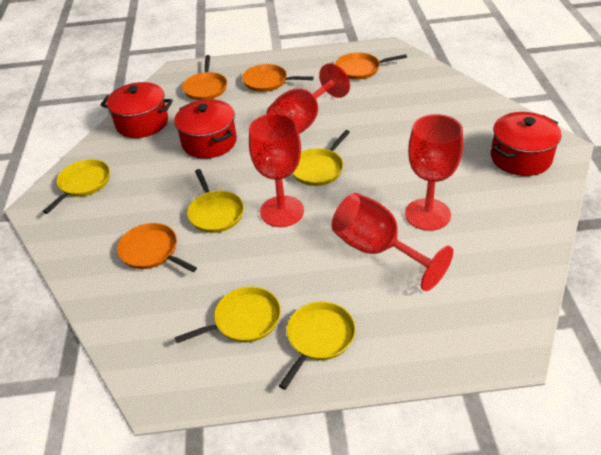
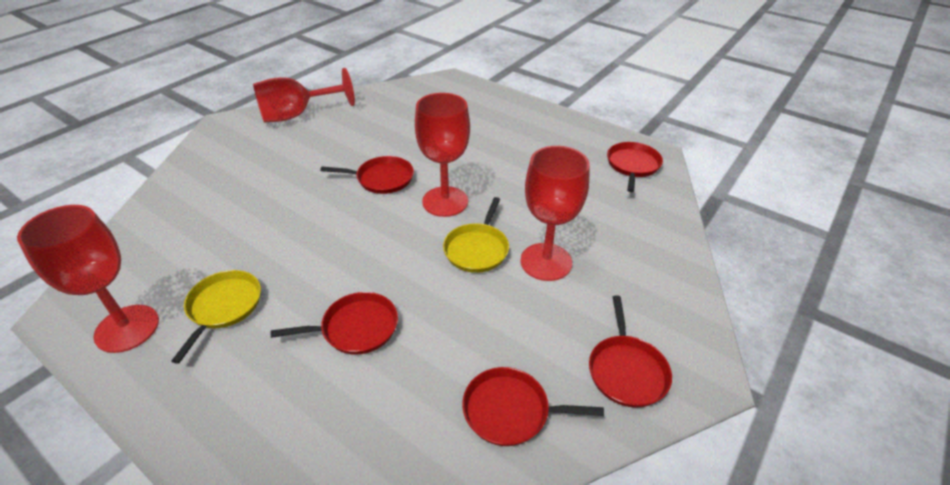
orange pan: 4 -> 0
red pan: 0 -> 5
red pot: 3 -> 0
yellow pan: 5 -> 2

